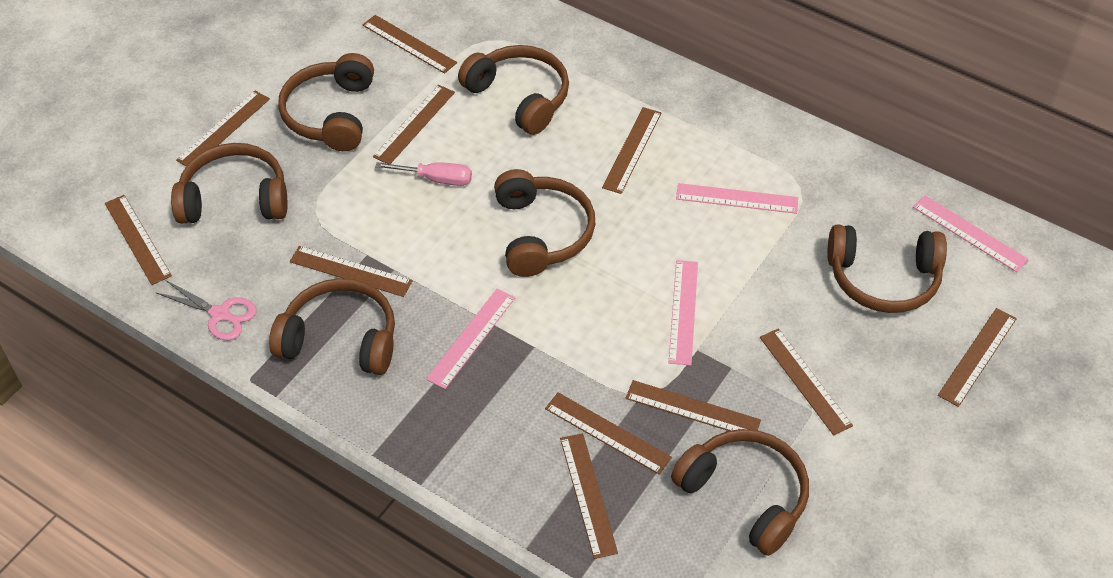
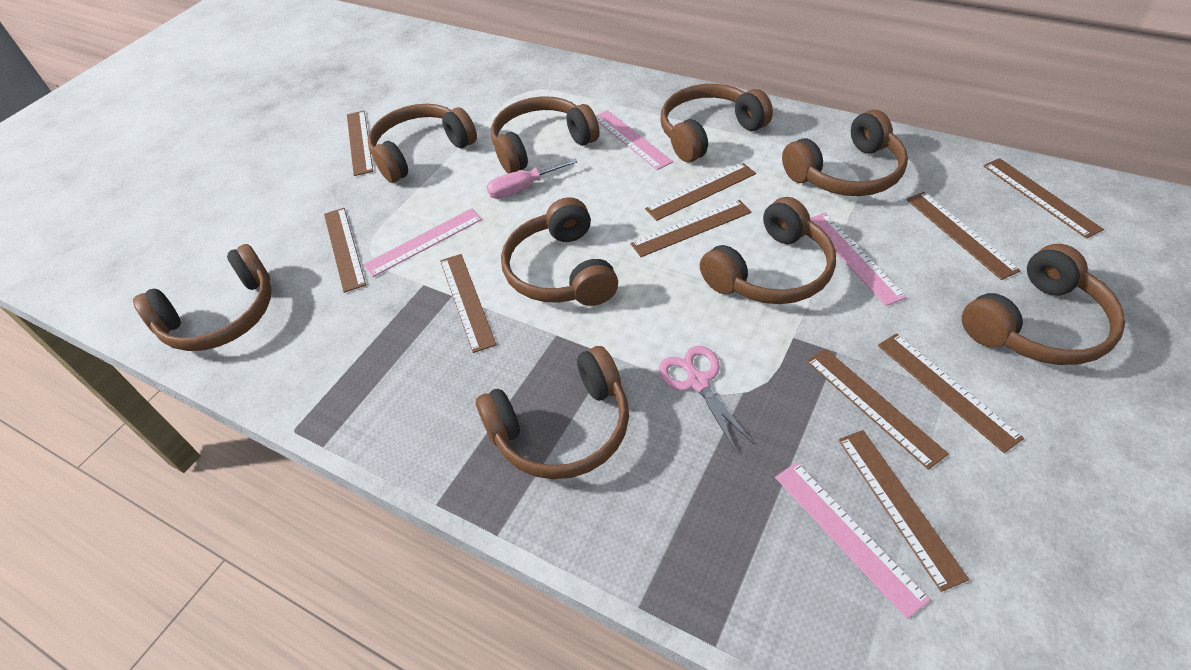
brown headphones: 7 -> 9
brown ruler: 11 -> 10

